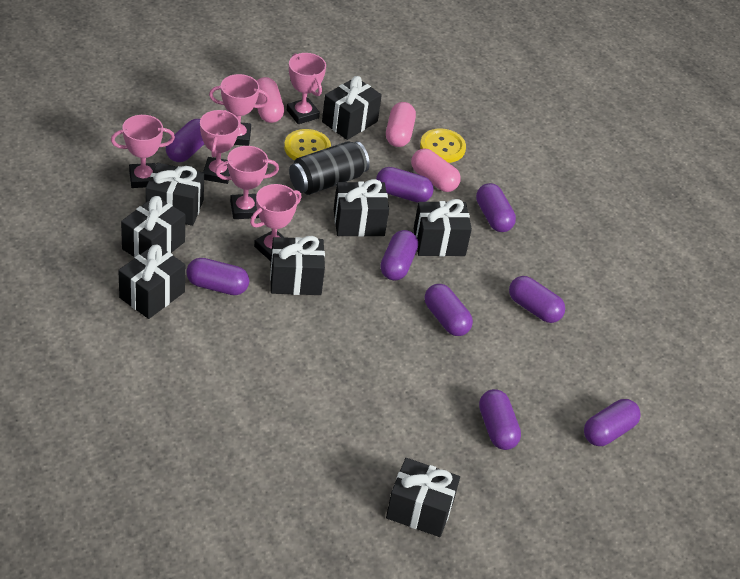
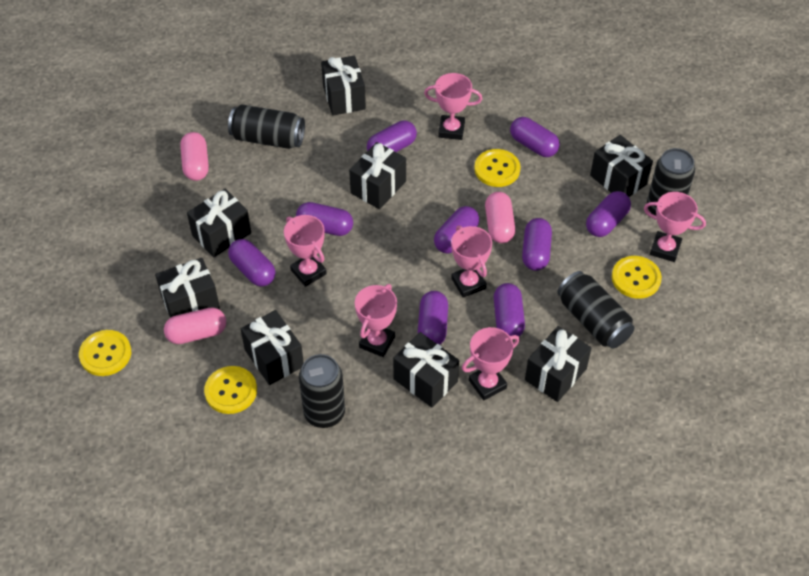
black can: 1 -> 4
yellow button: 2 -> 4

